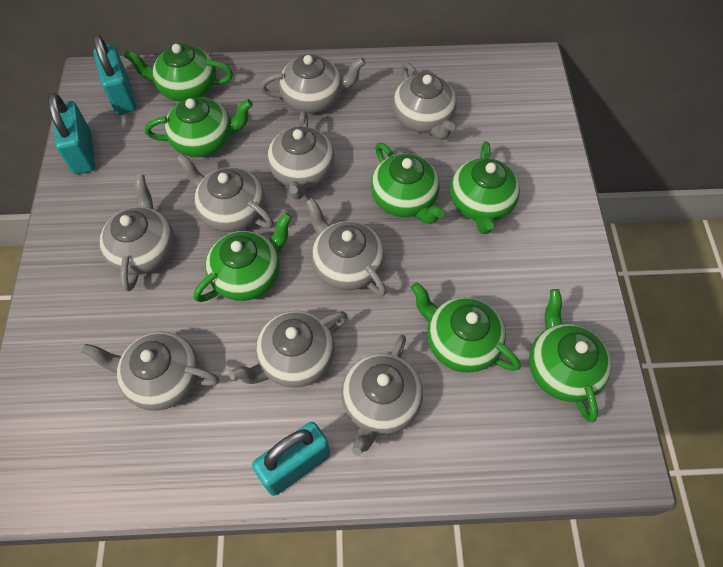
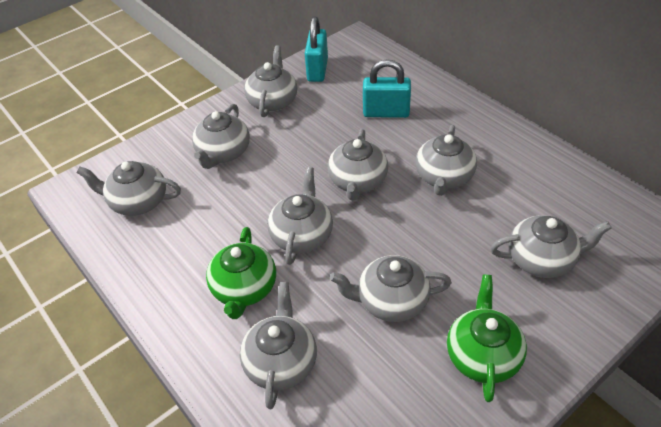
green teapot: 7 -> 2
turquoise padlock: 3 -> 2

